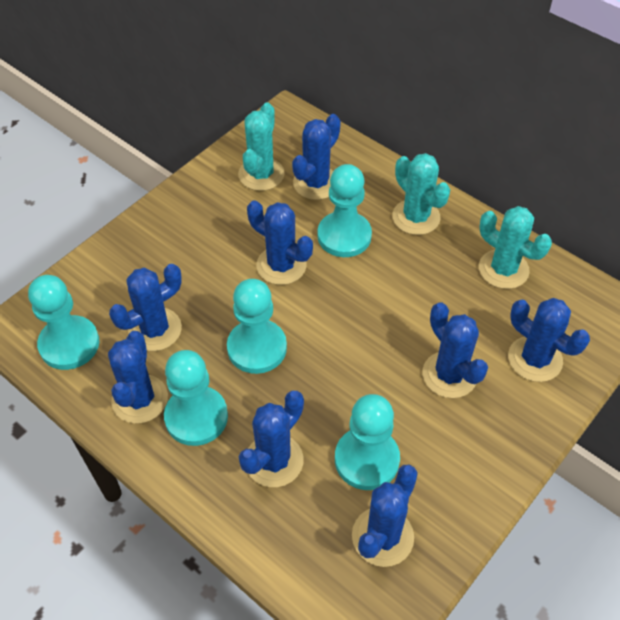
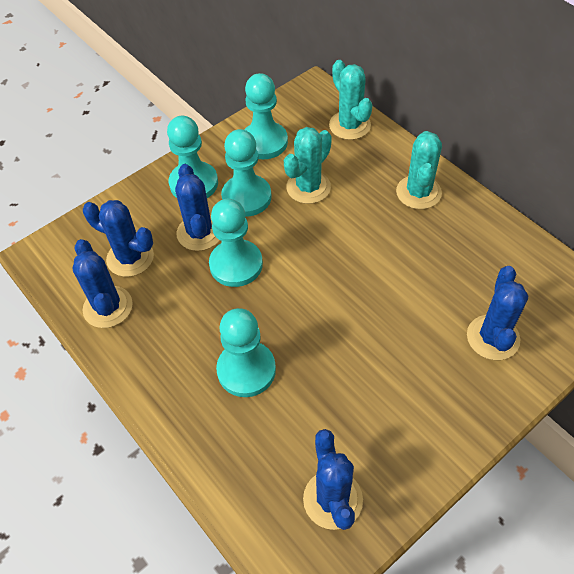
blue cactus: 8 -> 5

